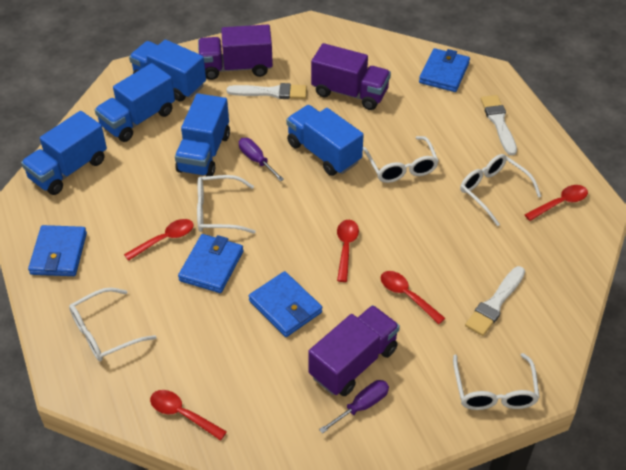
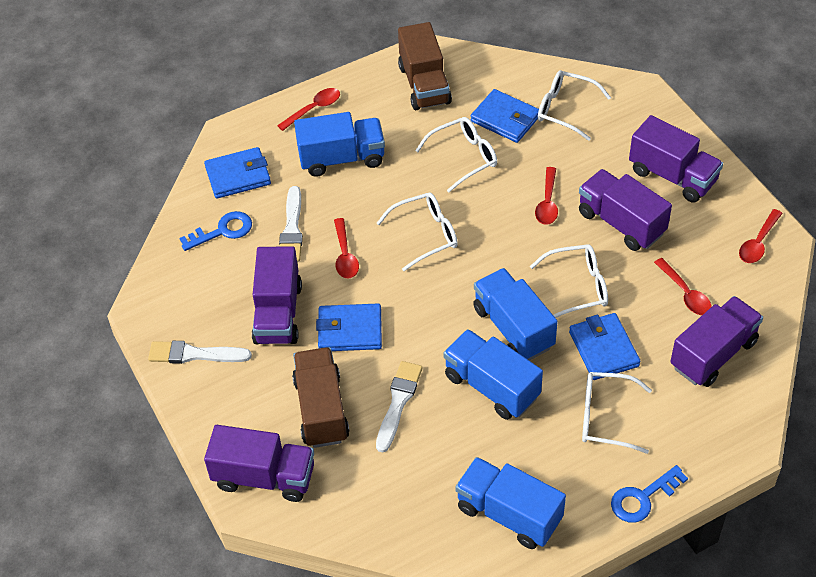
blue key: 0 -> 2
blue truck: 5 -> 4
brown truck: 0 -> 2
purple screwdriver: 2 -> 0
purple truck: 3 -> 5

